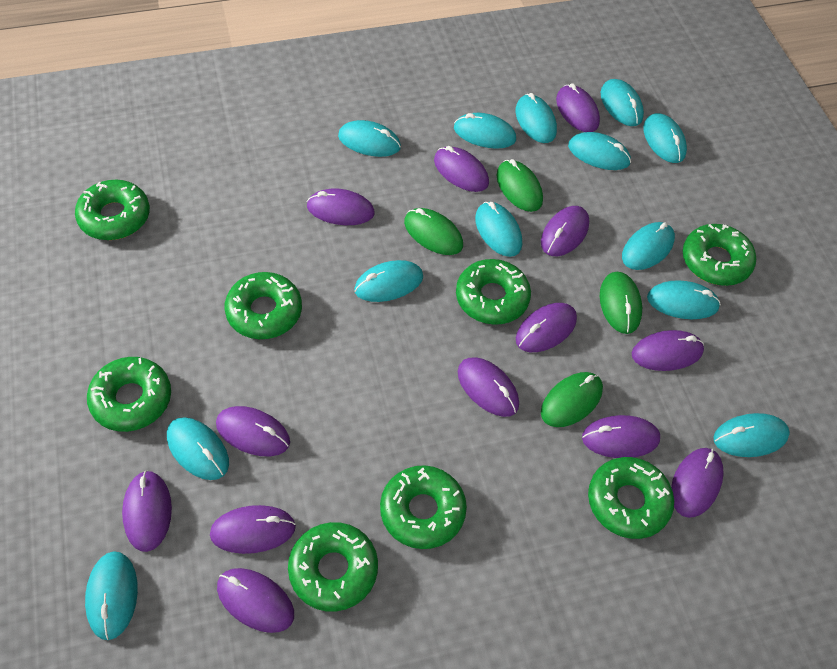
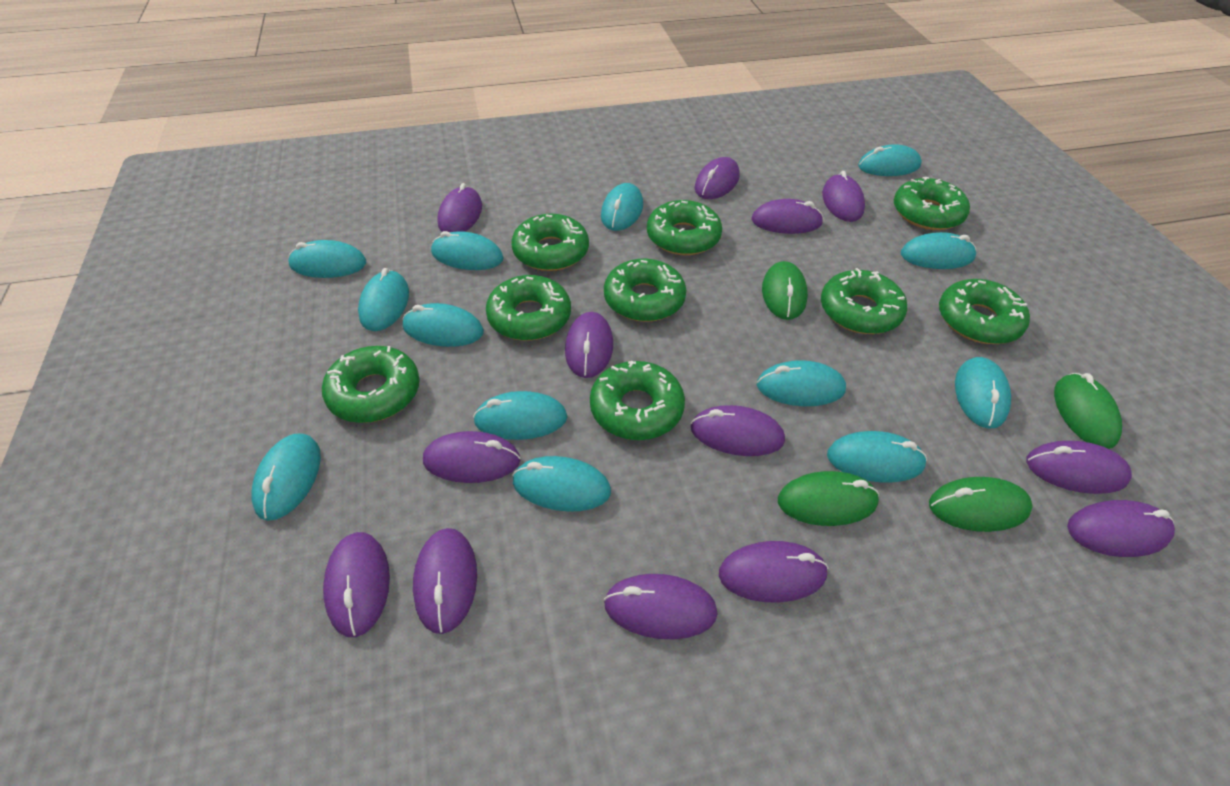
green donut: 8 -> 9

